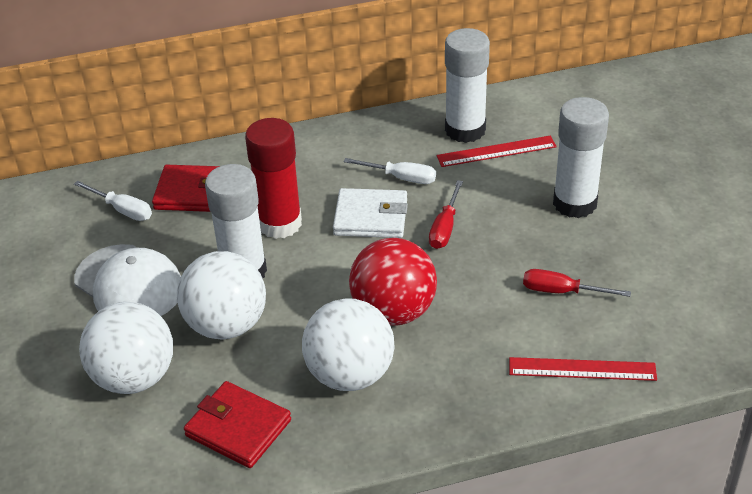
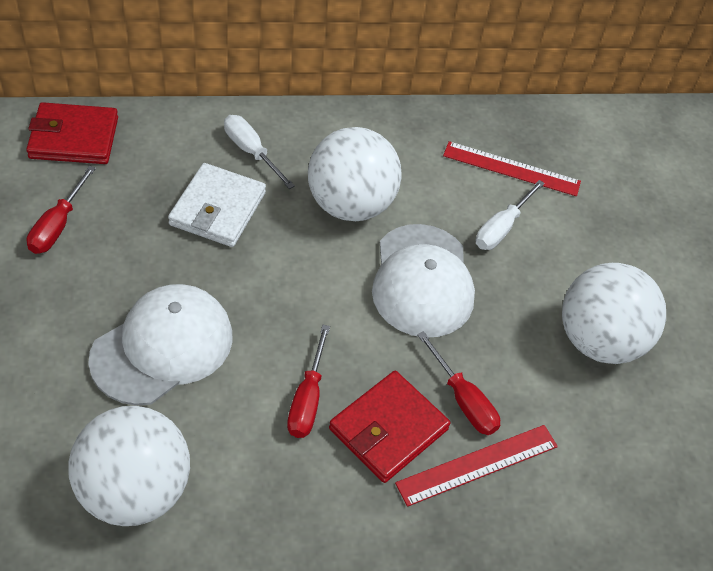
red ball: 1 -> 0
red glue stick: 1 -> 0
red screwdriver: 2 -> 3
white cap: 1 -> 2
white glue stick: 3 -> 0

